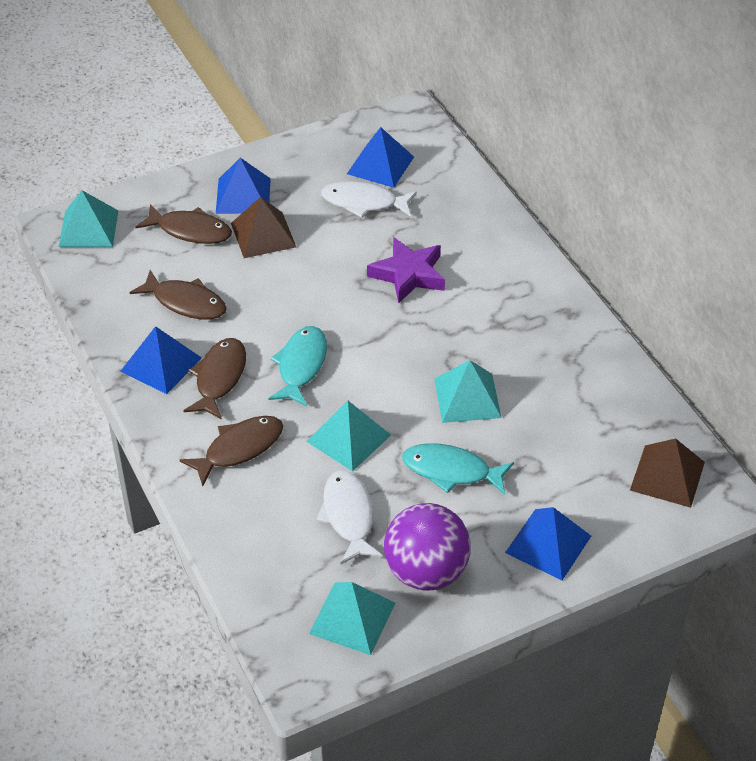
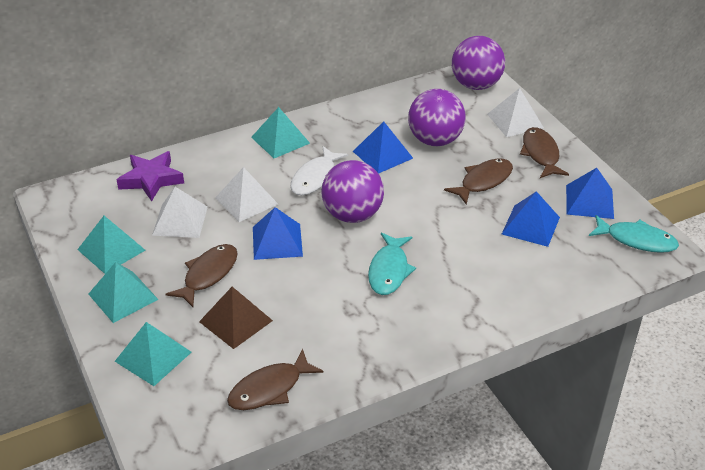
brown pyramid: 2 -> 1
purple ball: 1 -> 3
white fish: 2 -> 1
white pyramid: 0 -> 3

